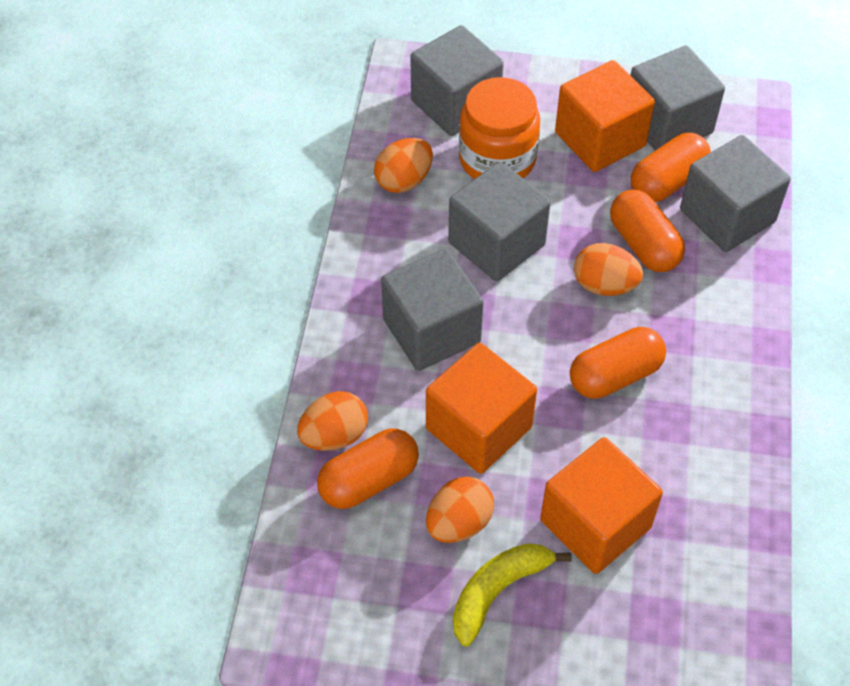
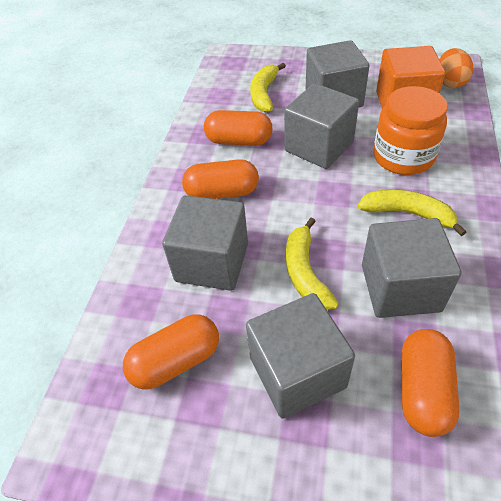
orange cube: 3 -> 1
orange egg: 4 -> 1
yellow banana: 1 -> 3

